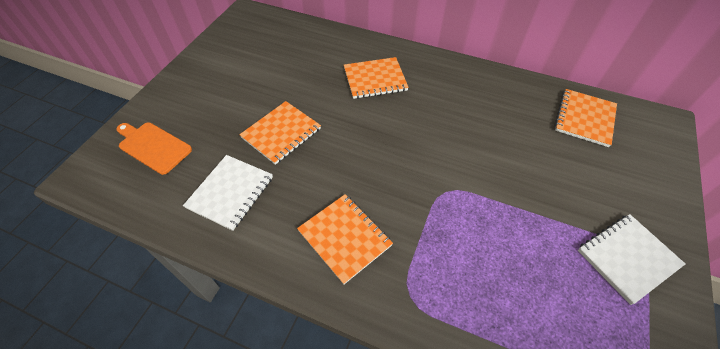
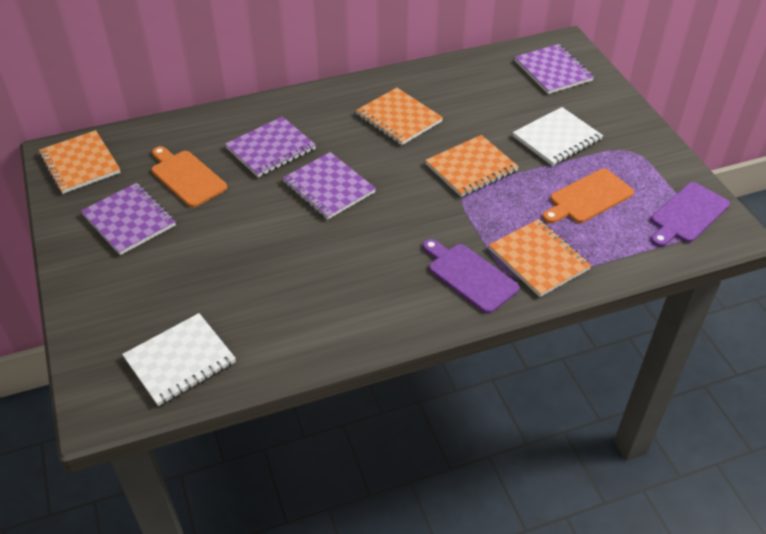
orange cutting board: 1 -> 2
purple cutting board: 0 -> 2
purple notebook: 0 -> 4

